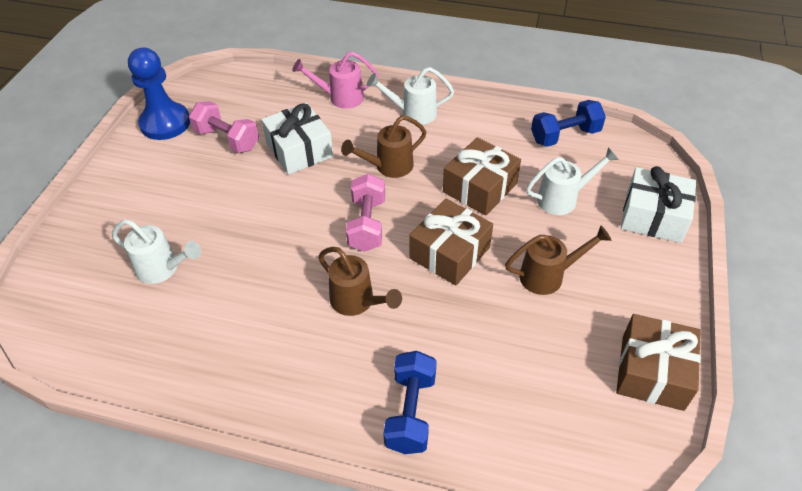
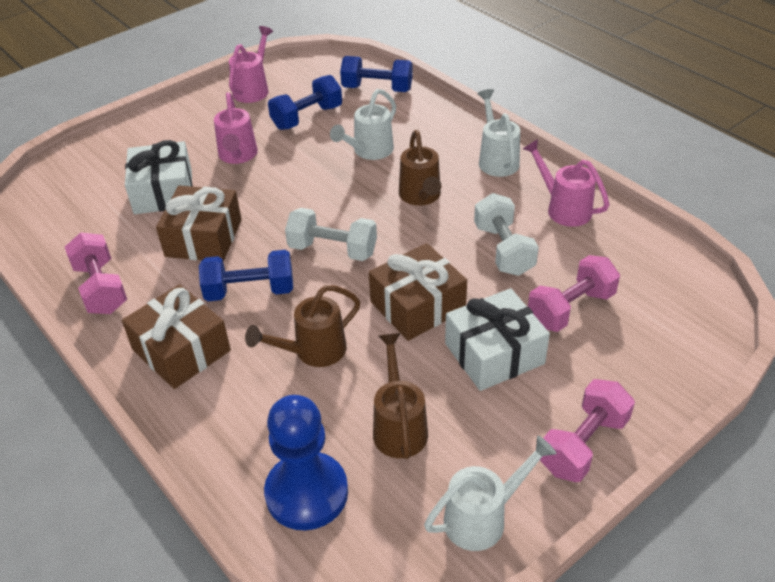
blue dumbbell: 2 -> 3
pink dumbbell: 2 -> 3
pink watering can: 1 -> 3
white dumbbell: 0 -> 2

